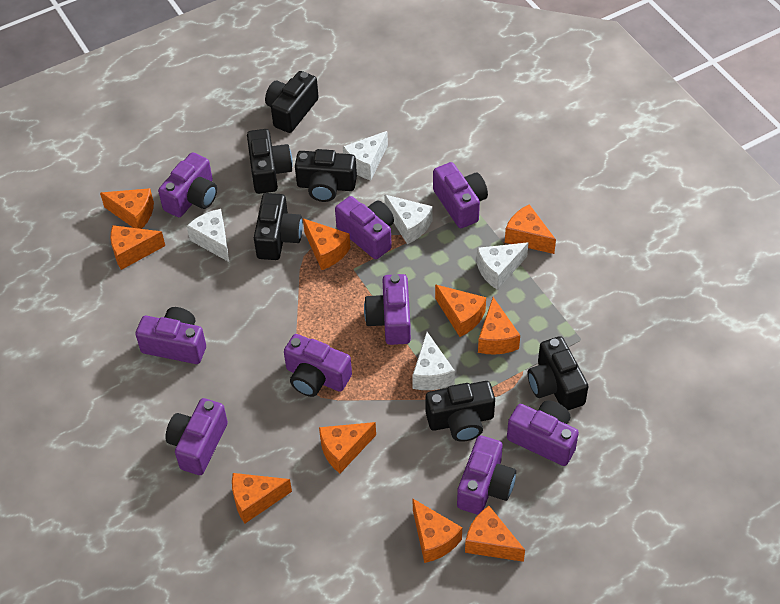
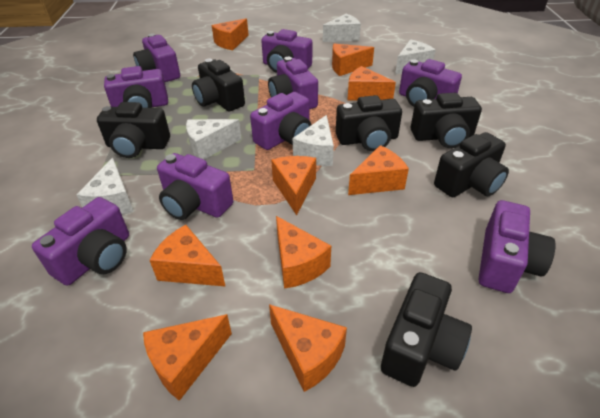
orange cheese: 10 -> 9

